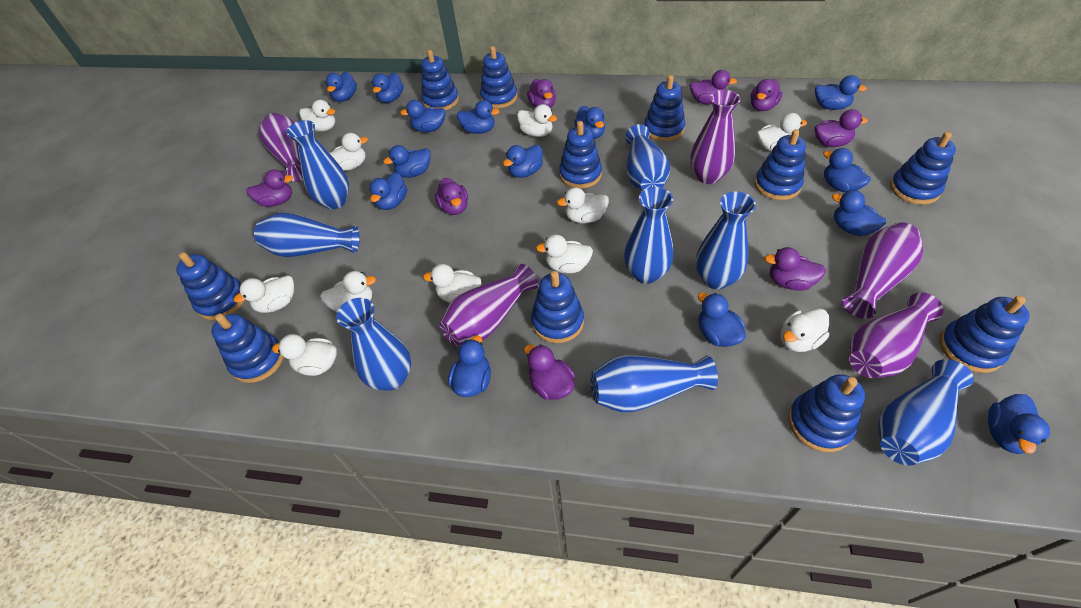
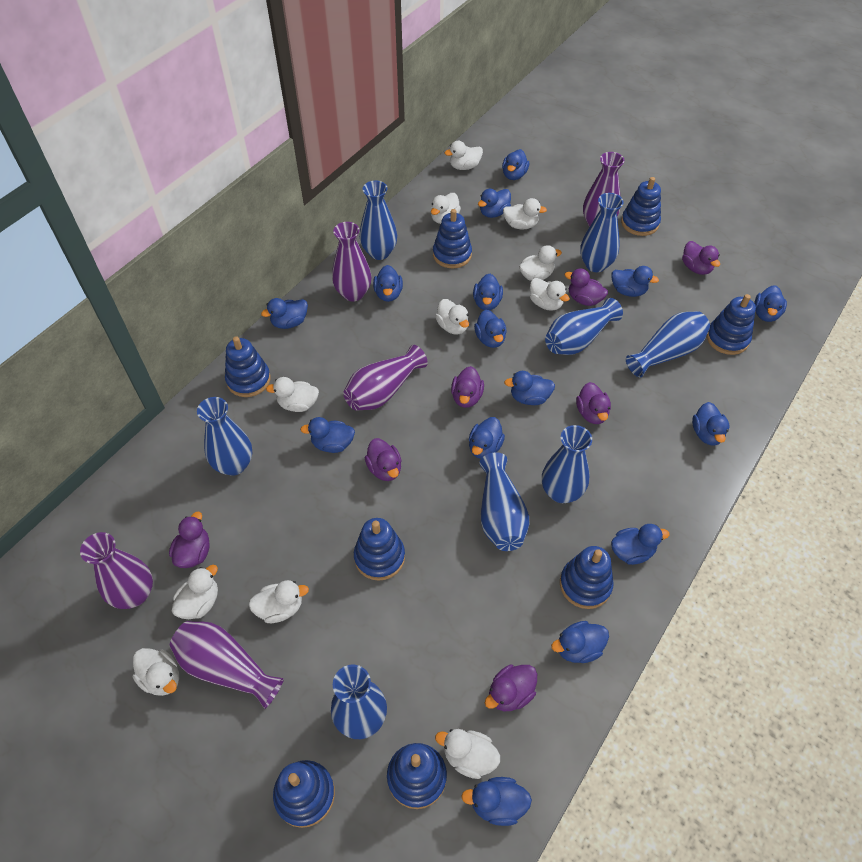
blue duck: 14 -> 15
blue stacking toy: 11 -> 8
purple duck: 8 -> 7

